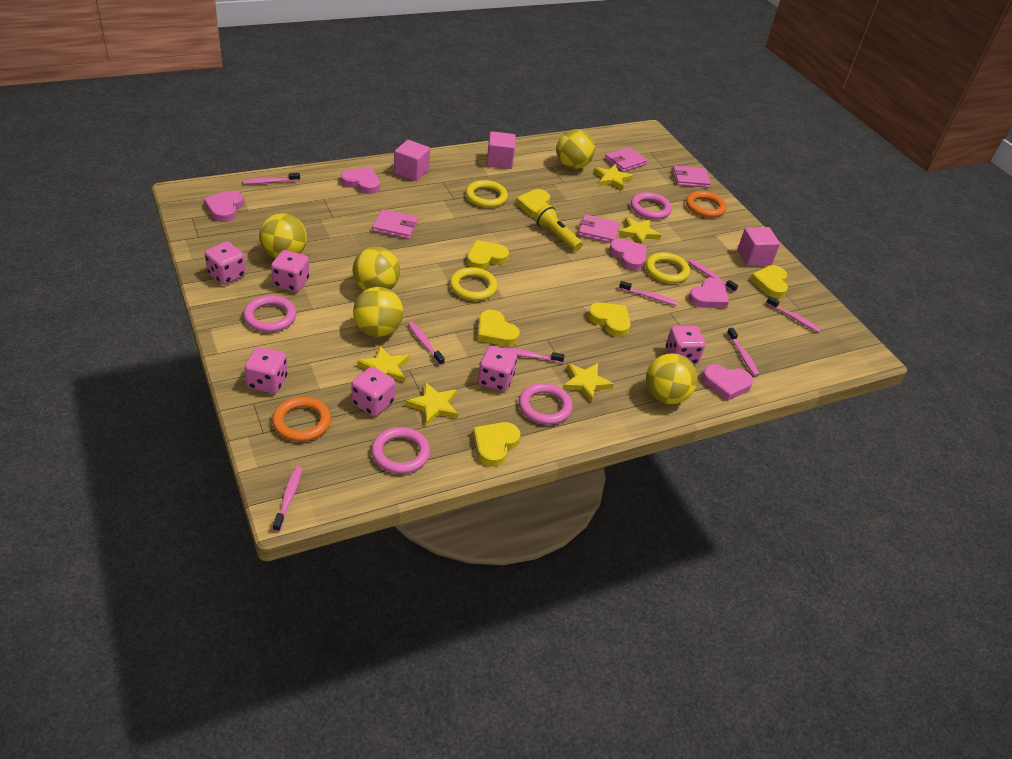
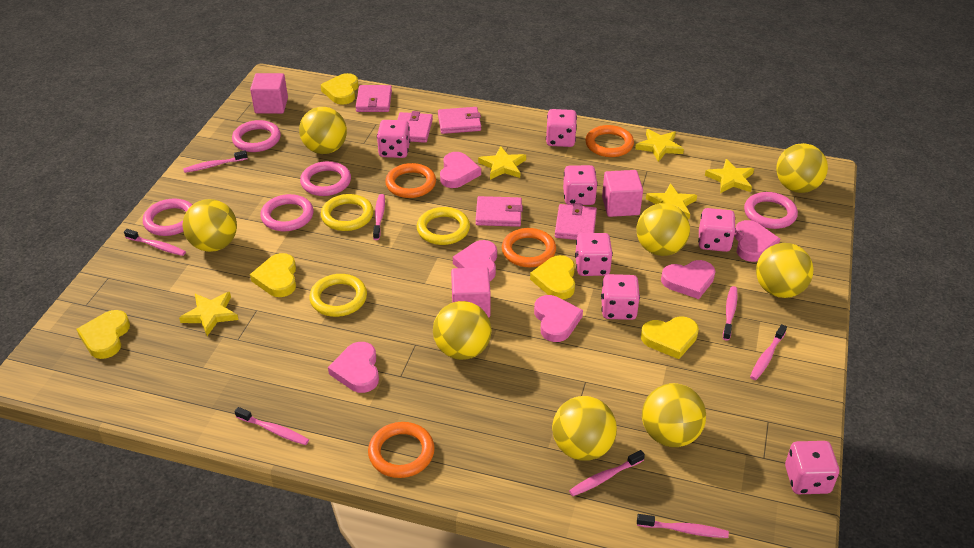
orange ring: 2 -> 4
pink dice: 6 -> 7
pink heart: 5 -> 6
pink ring: 4 -> 5
pink wallet: 4 -> 5
yellow ball: 5 -> 8
yellow flashlight: 1 -> 0
yellow heart: 6 -> 5

